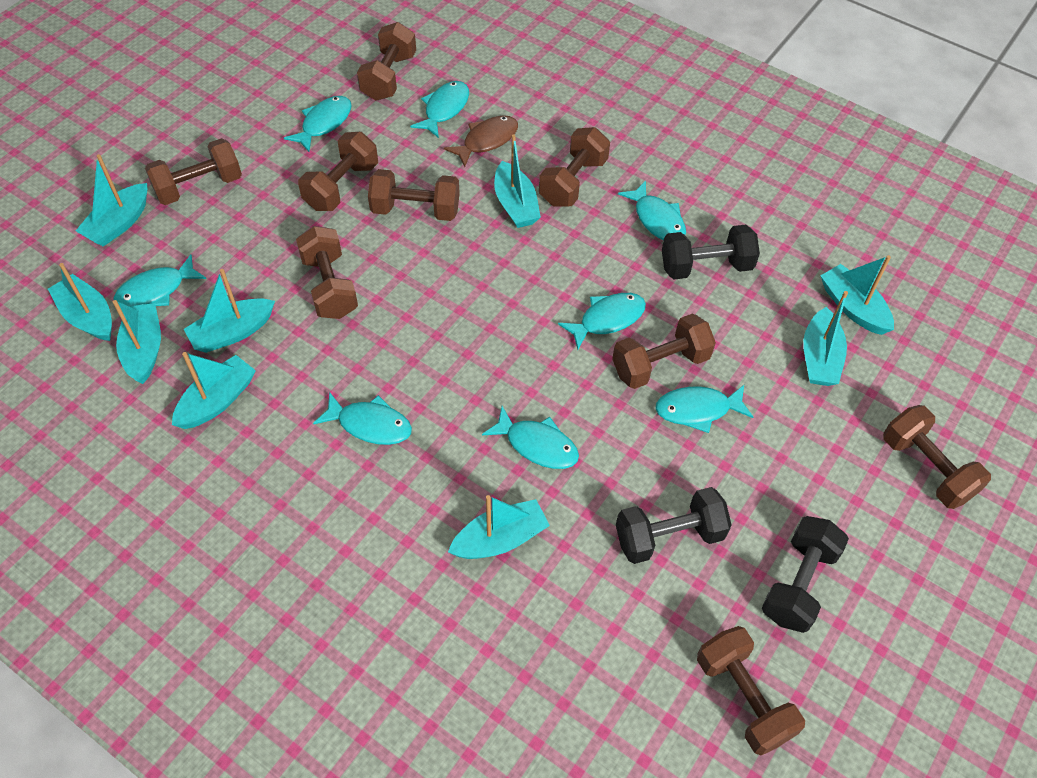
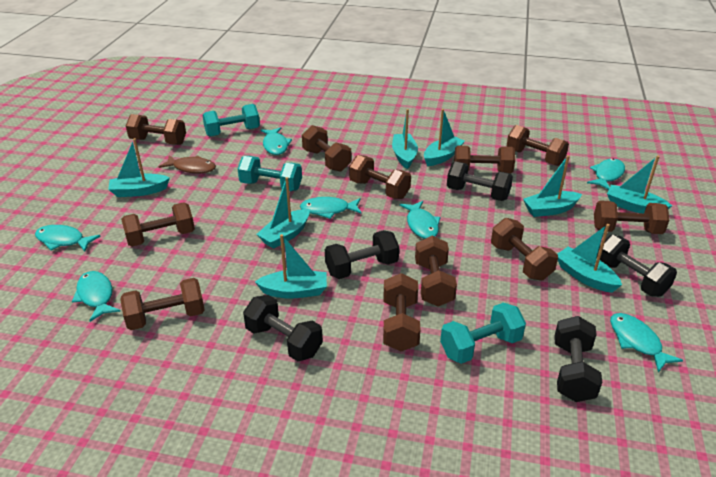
black dumbbell: 3 -> 5
brown dumbbell: 9 -> 11
turquoise boat: 9 -> 8
turquoise dumbbell: 0 -> 3
turquoise fish: 8 -> 7

